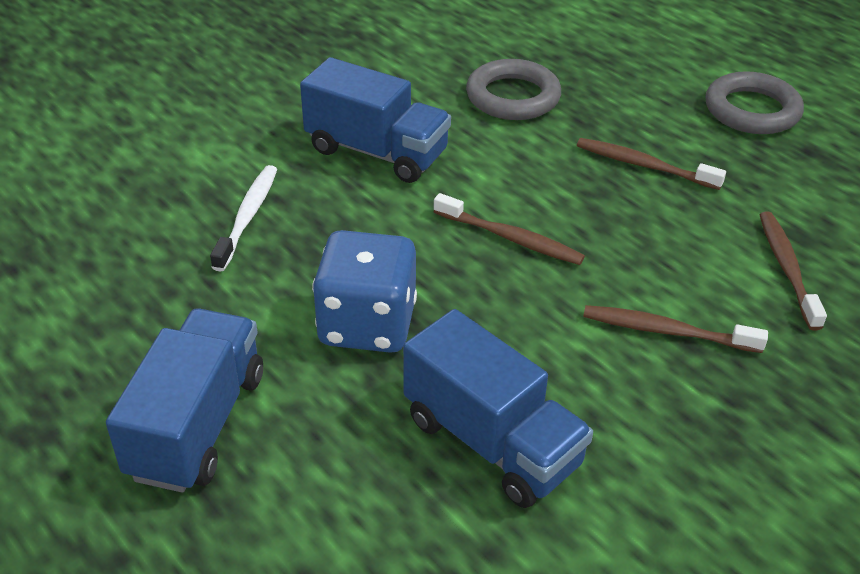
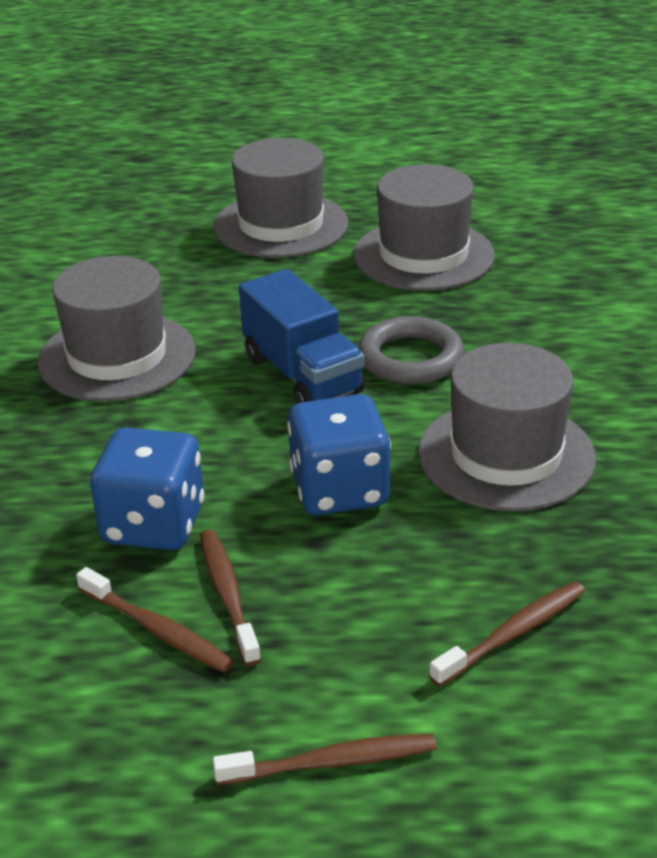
blue dice: 1 -> 2
blue truck: 3 -> 1
grey hat: 0 -> 4
grey ring: 2 -> 1
white toothbrush: 1 -> 0

